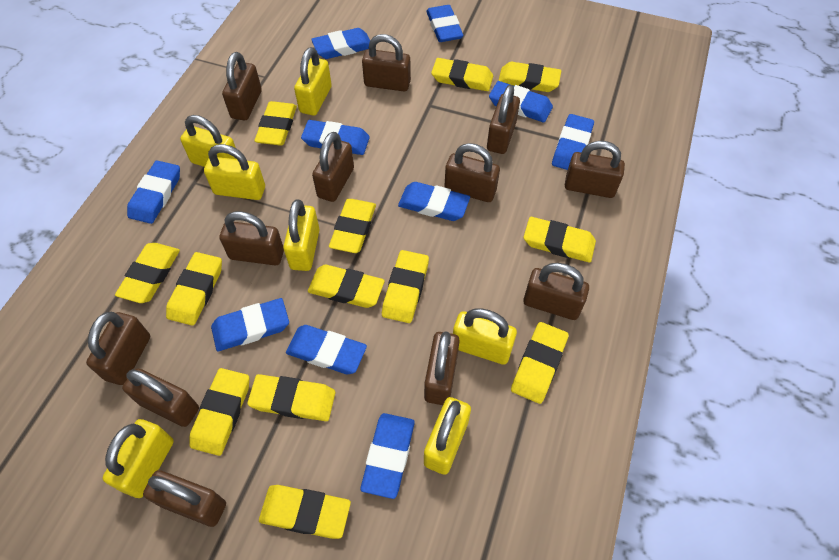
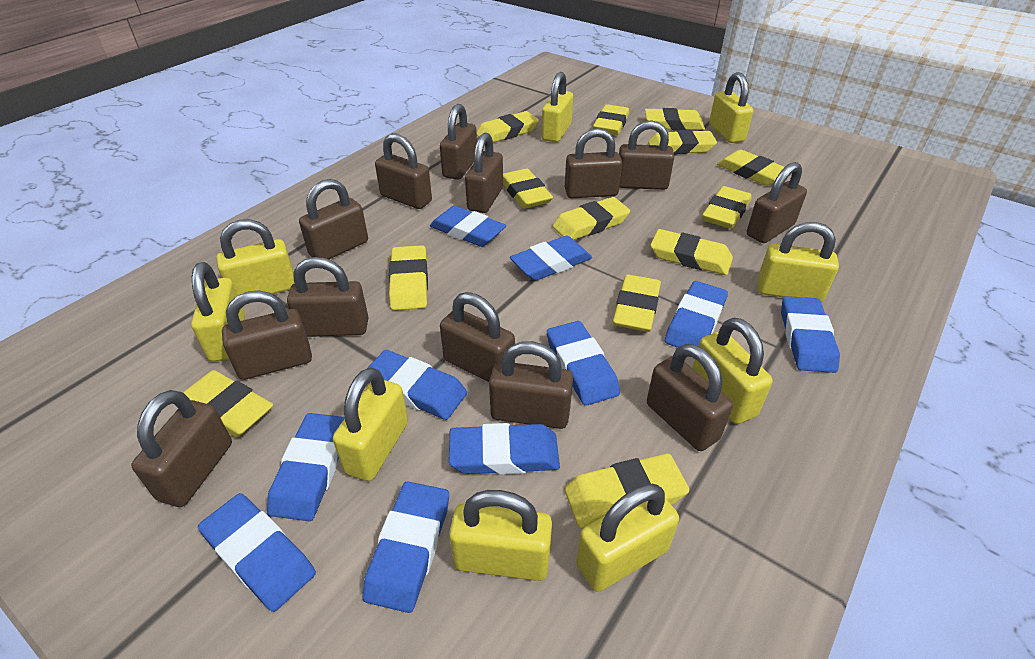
brown padlock: 12 -> 13
yellow padlock: 7 -> 9

